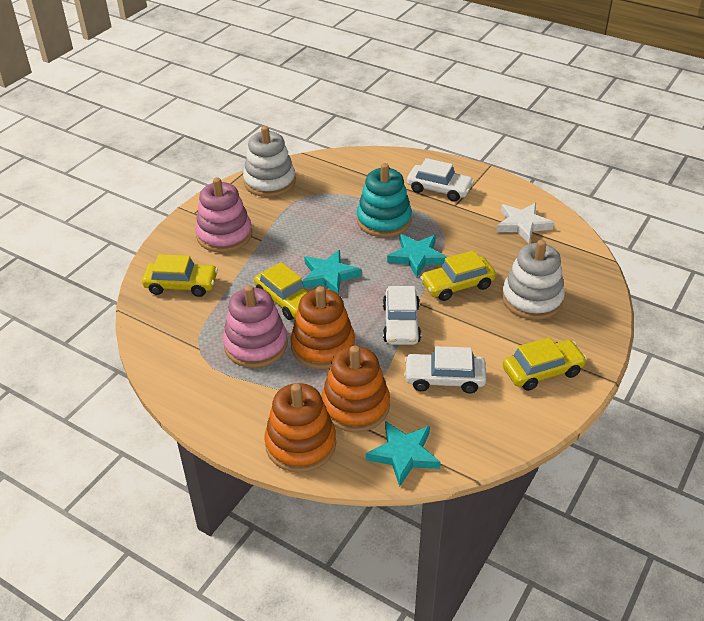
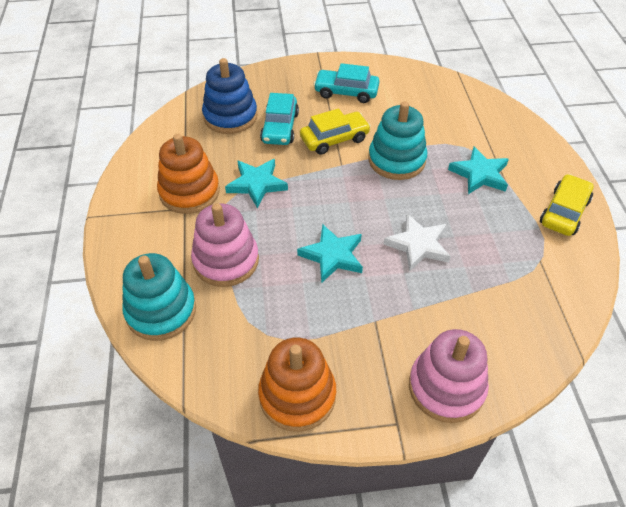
blue stacking toy: 0 -> 1
orange stacking toy: 3 -> 2
turquoise car: 0 -> 2
turquoise stacking toy: 1 -> 2
white car: 3 -> 0
white stacking toy: 2 -> 0
yellow car: 4 -> 2

